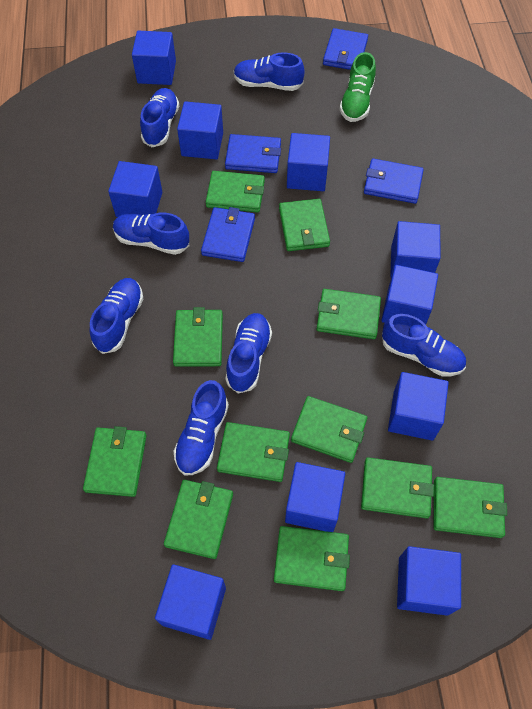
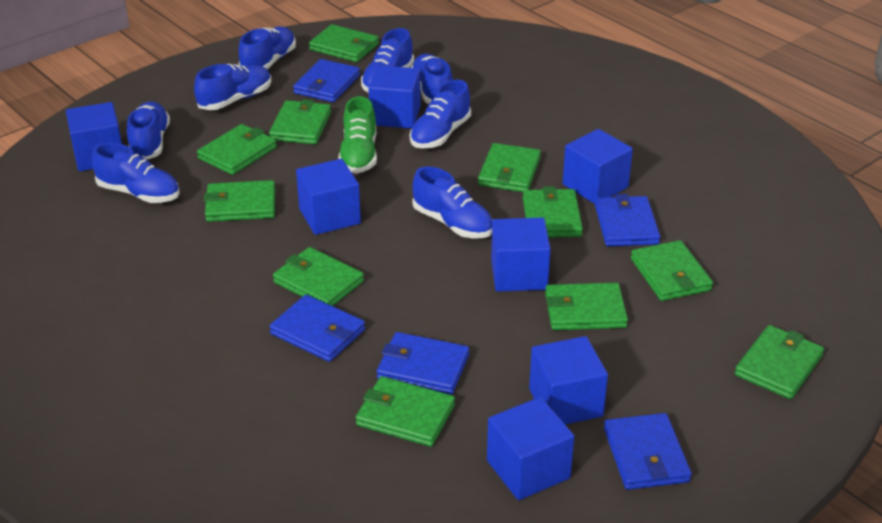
blue cube: 10 -> 7
blue shoe: 7 -> 8
blue wallet: 4 -> 5

